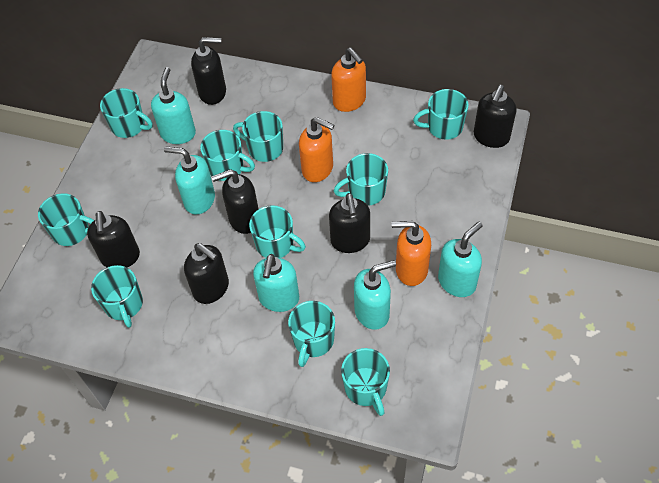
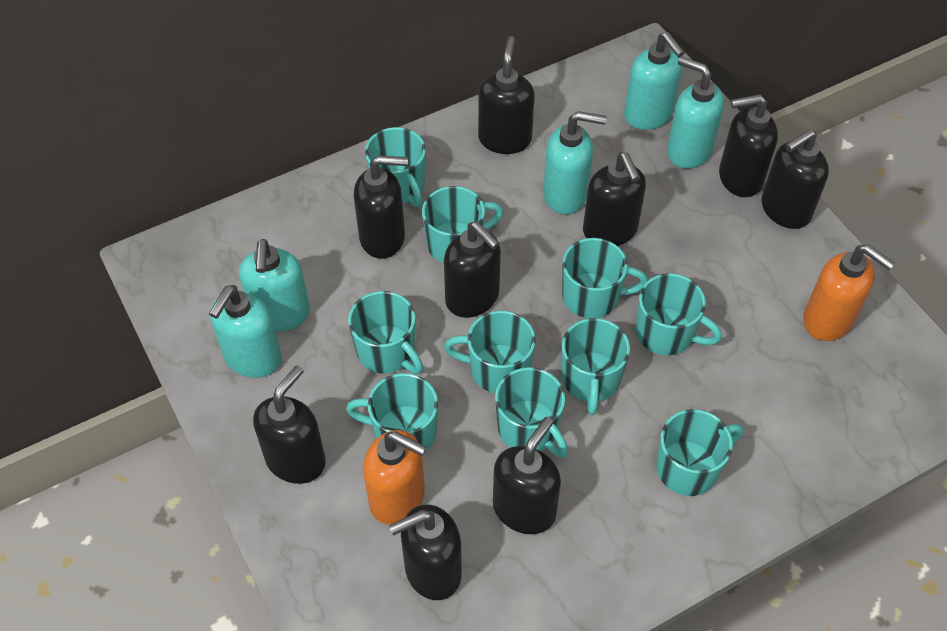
black soap dispenser: 6 -> 9
orange soap dispenser: 3 -> 2

